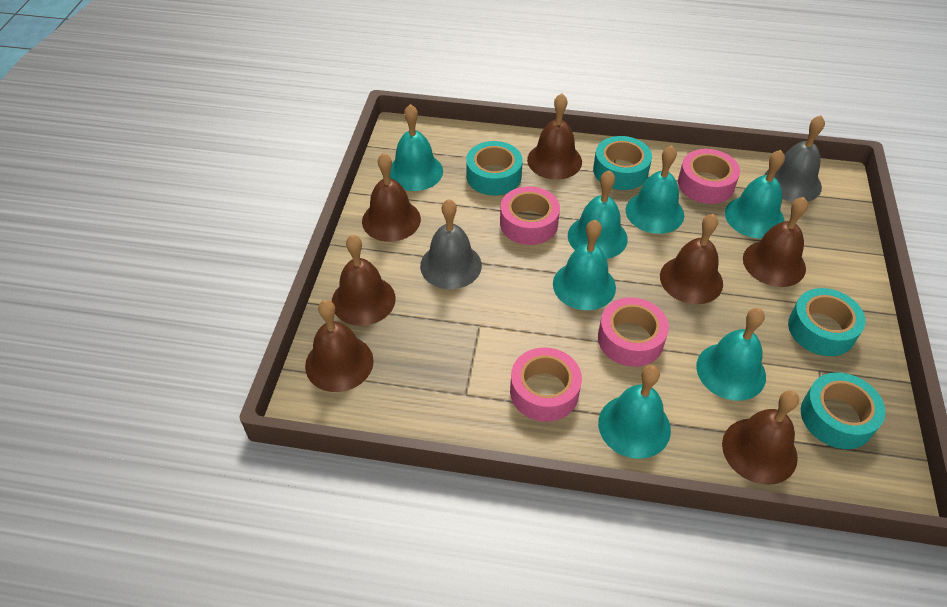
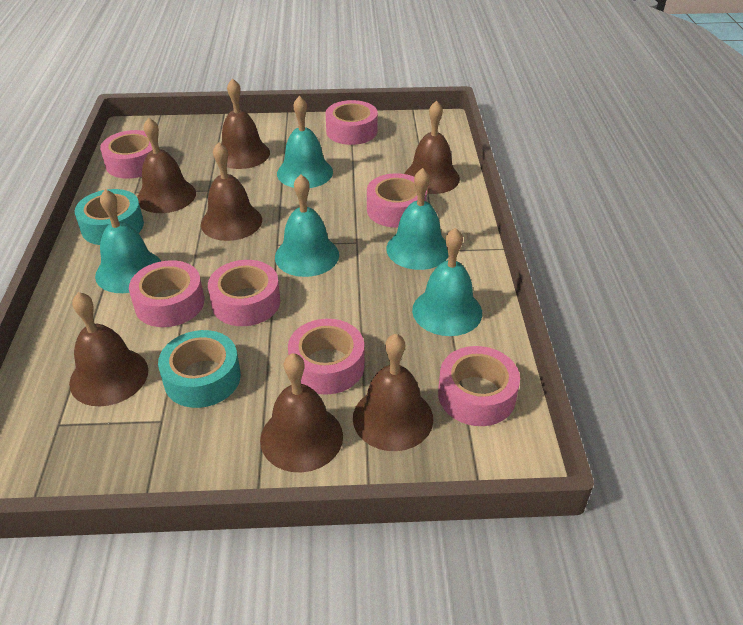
grey bell: 2 -> 0
pink tape: 4 -> 7
turquoise bell: 7 -> 5
turquoise tape: 4 -> 2

